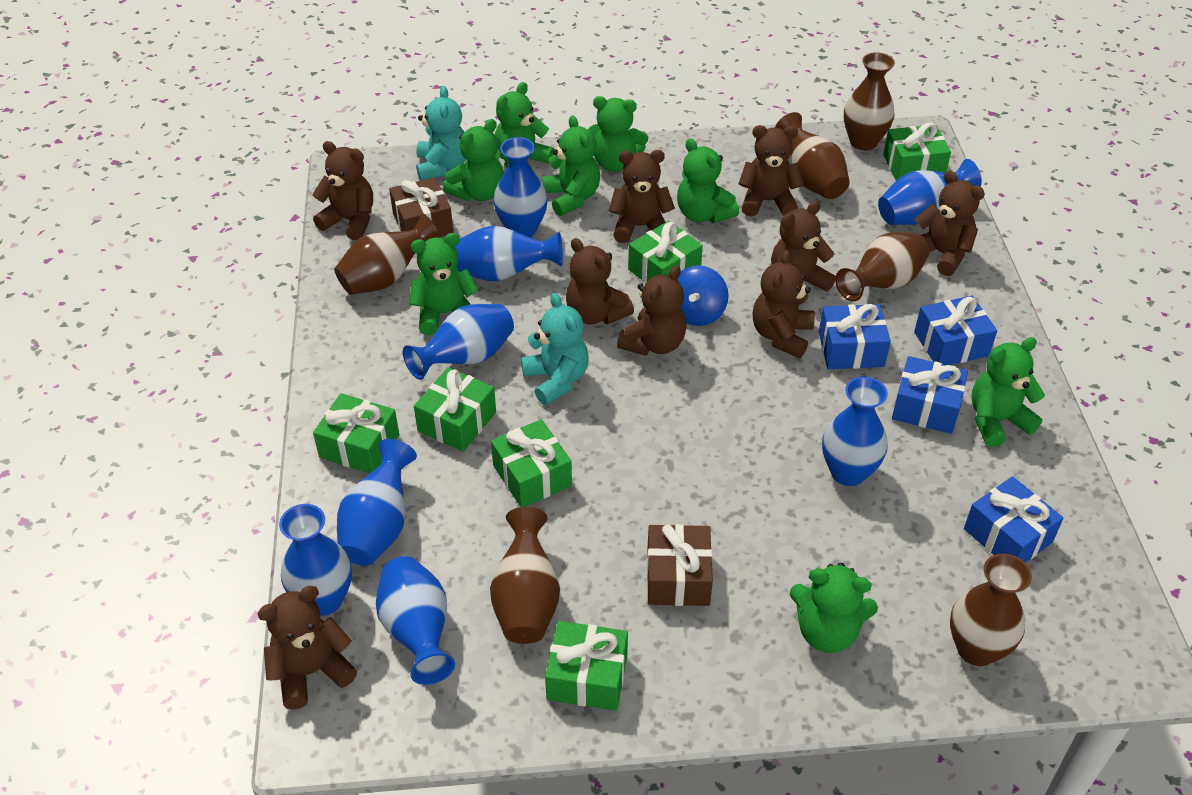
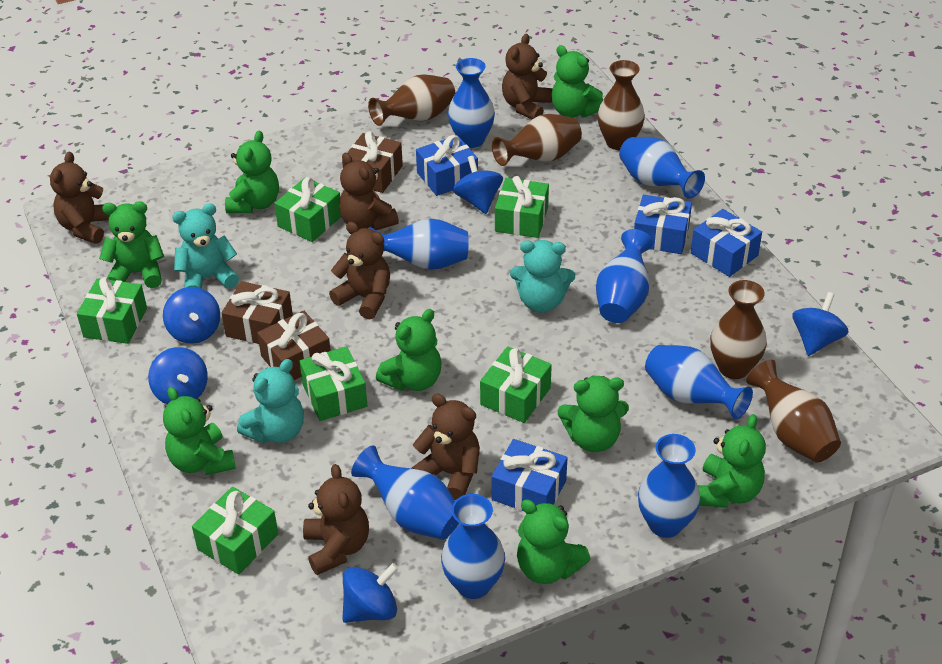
blue spinning top: 1 -> 5
brown gift: 2 -> 3
brown teddy bear: 9 -> 6
brown vase: 6 -> 5
turquoise teddy bear: 2 -> 3

